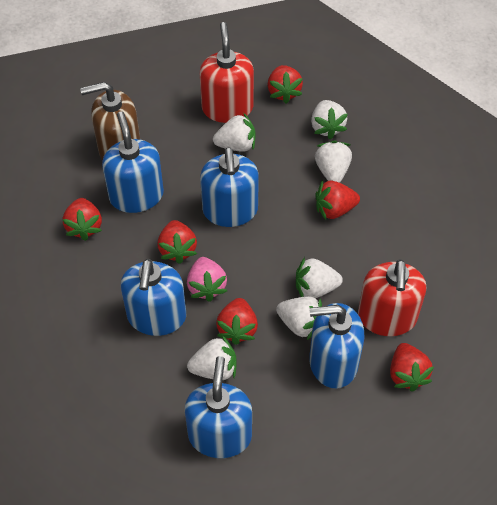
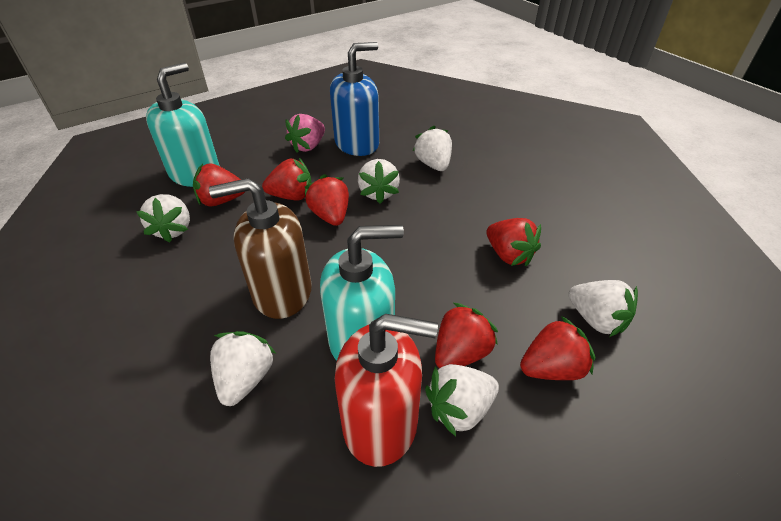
blue soap dispenser: 5 -> 1
red soap dispenser: 2 -> 1
turquoise soap dispenser: 0 -> 2

